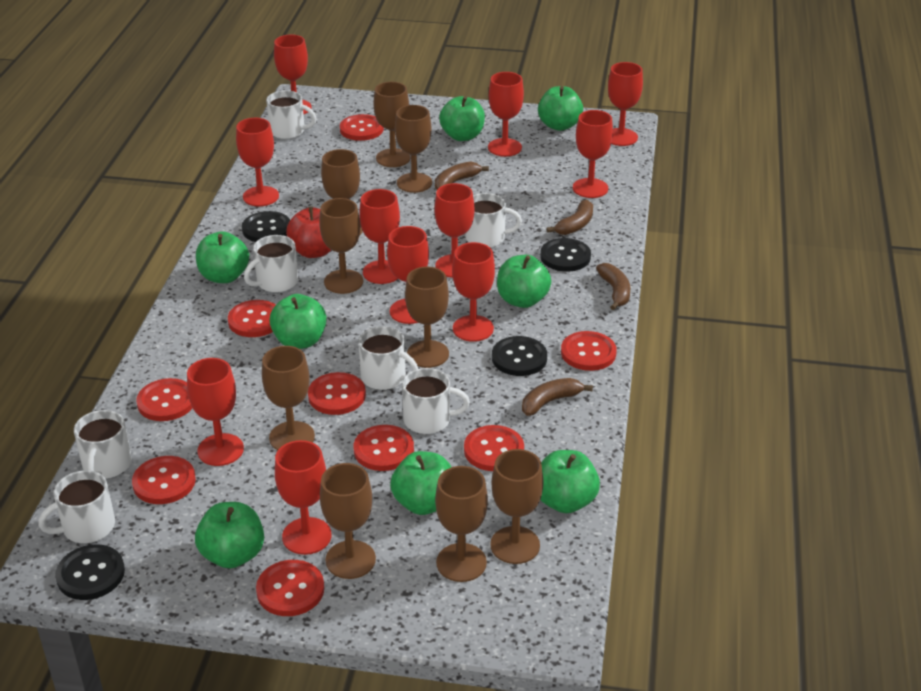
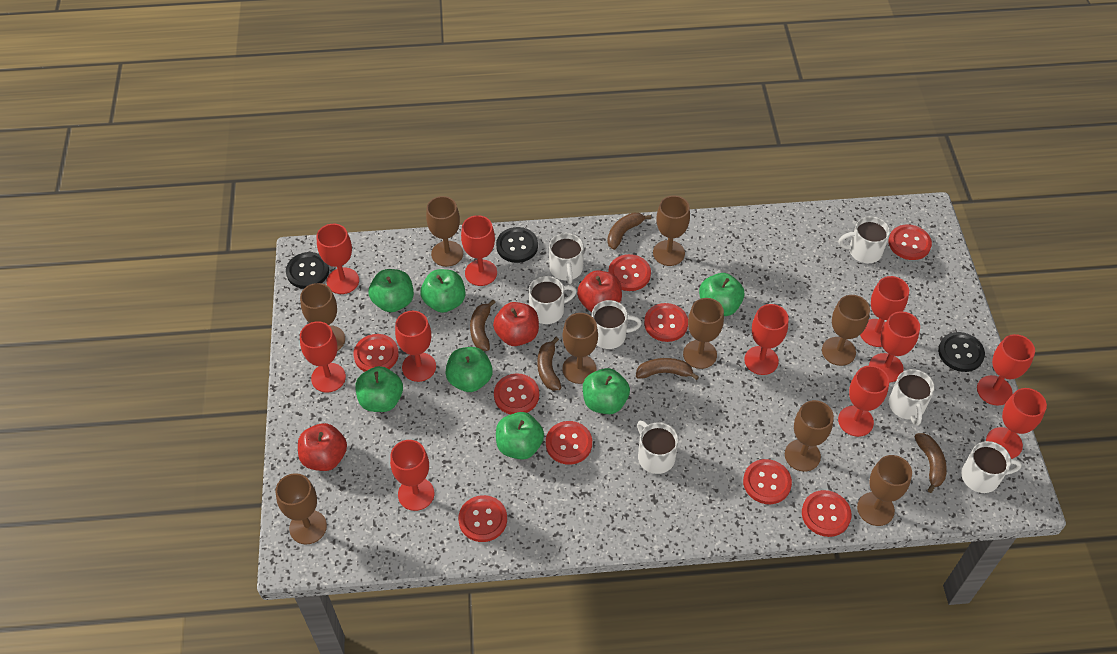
black button: 4 -> 3
brown banana: 4 -> 5
green apple: 8 -> 7
red apple: 1 -> 3

